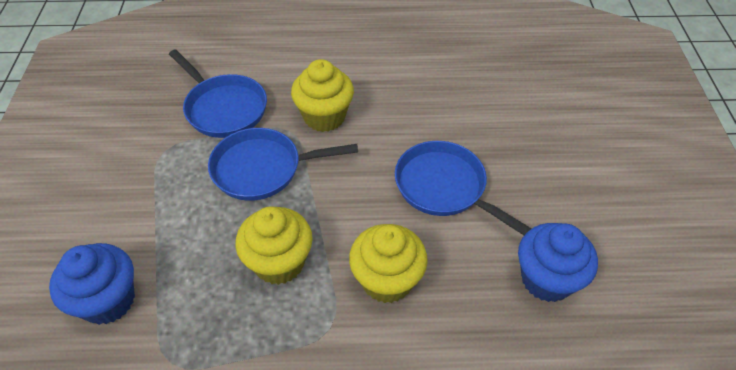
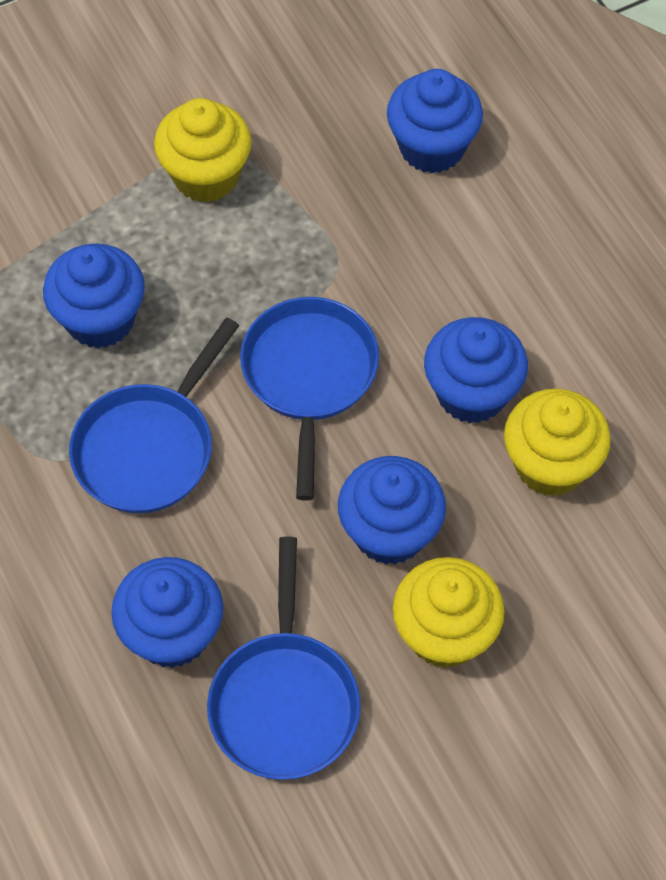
blue cupcake: 2 -> 5

